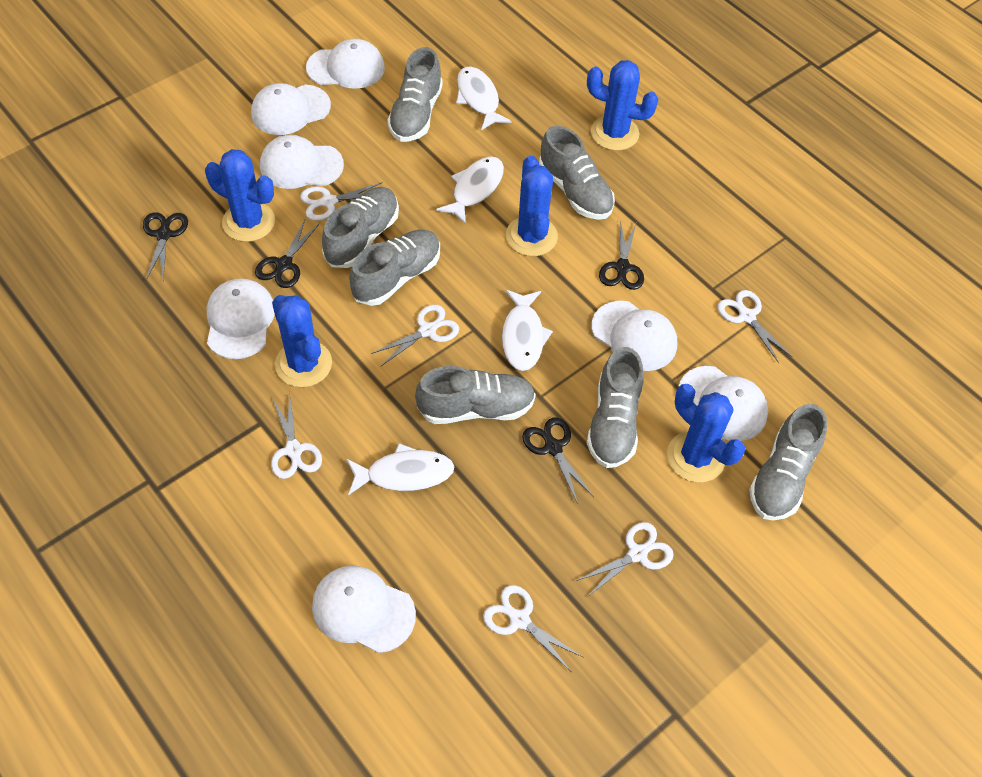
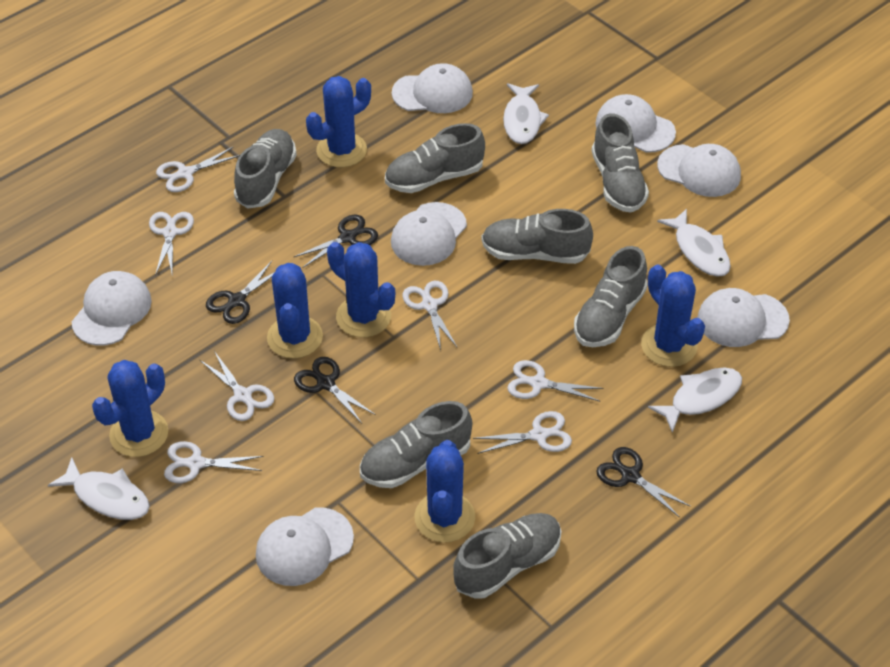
blue cactus: 5 -> 6
white scissors: 6 -> 7

